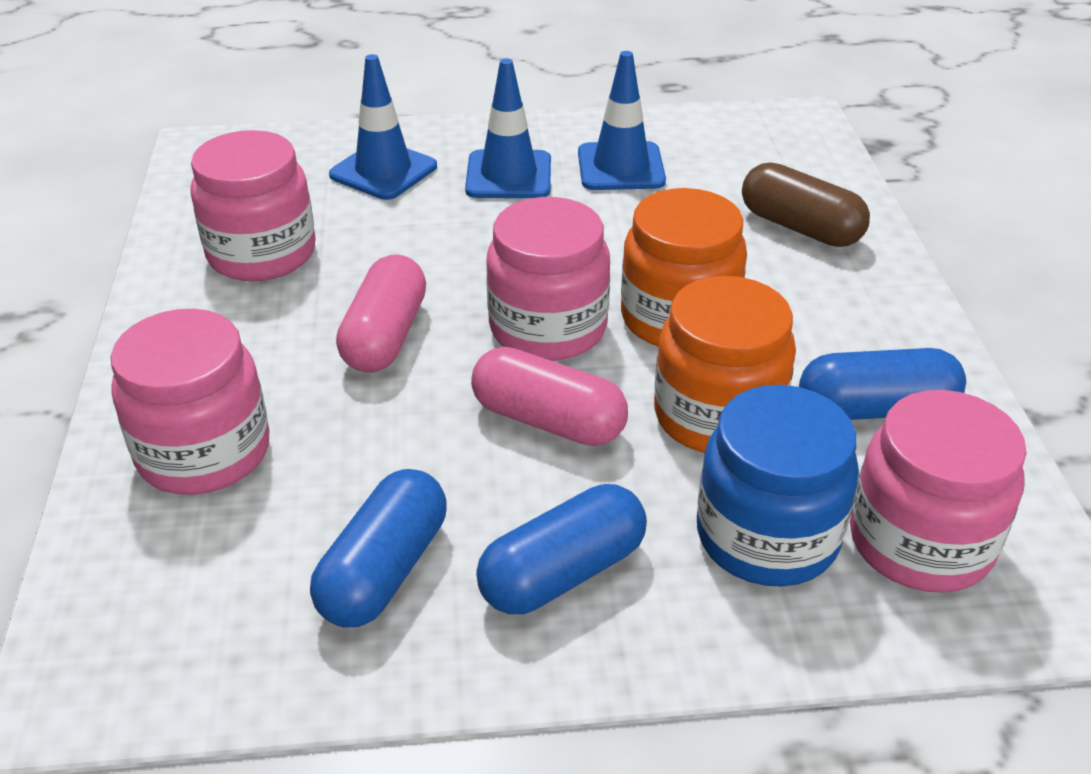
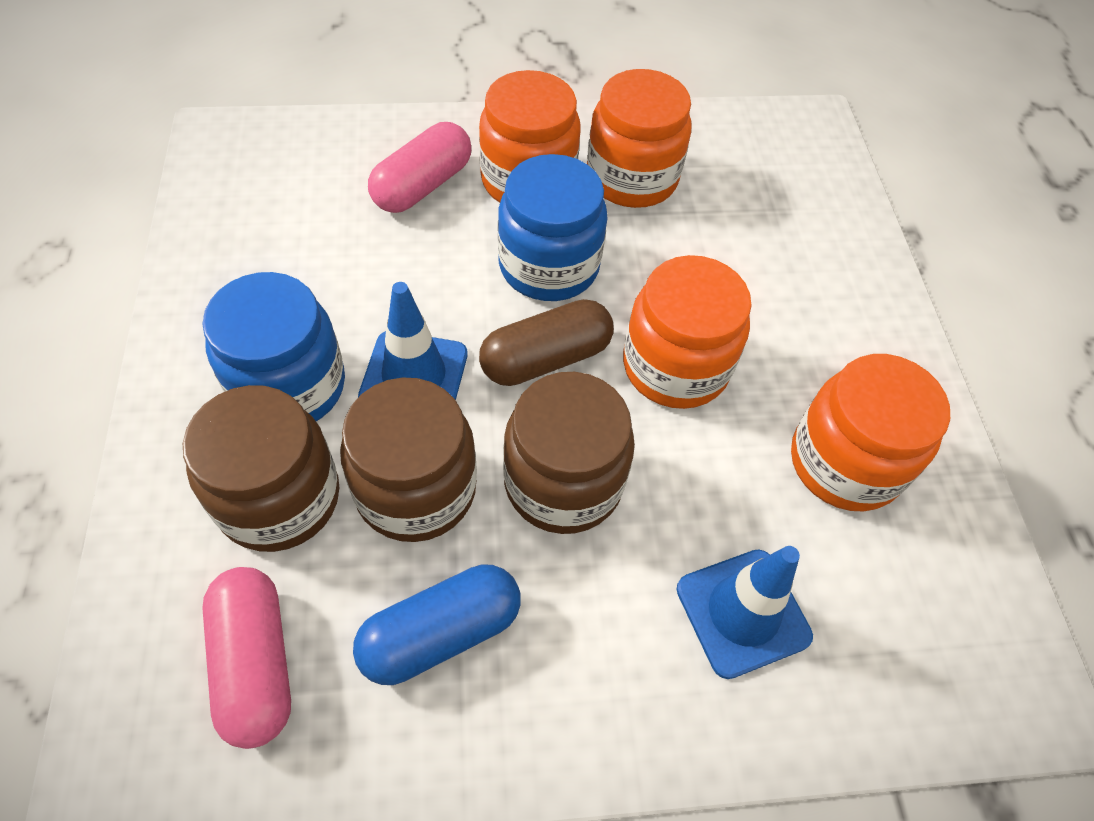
blue capsule: 3 -> 1
blue jar: 1 -> 2
blue traffic cone: 3 -> 2
brown jar: 0 -> 3
orange jar: 2 -> 4
pink jar: 4 -> 0

